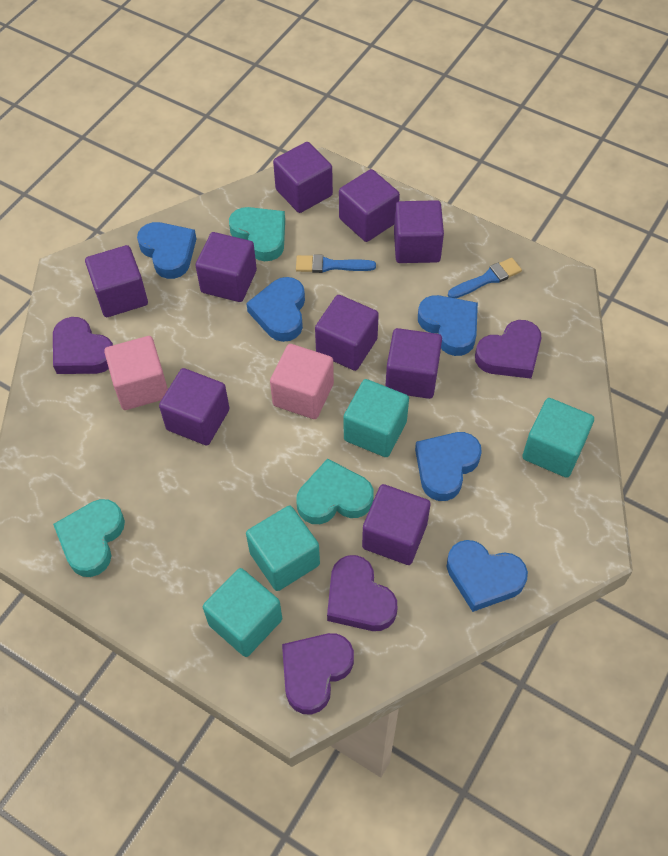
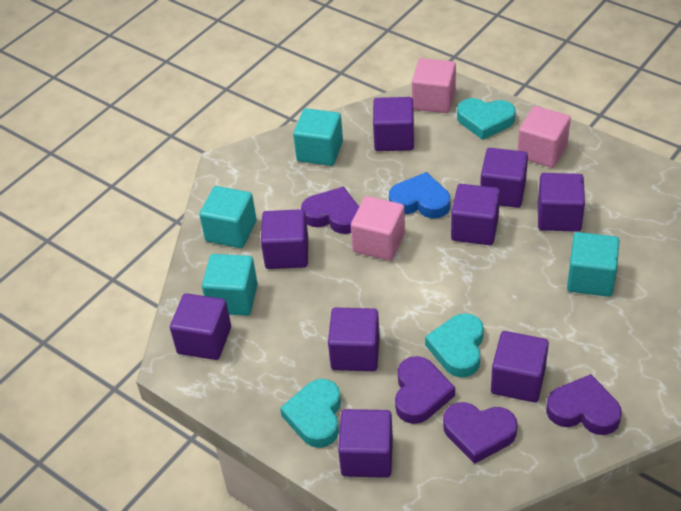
blue brush: 2 -> 0
blue heart: 5 -> 1
pink cube: 2 -> 3

